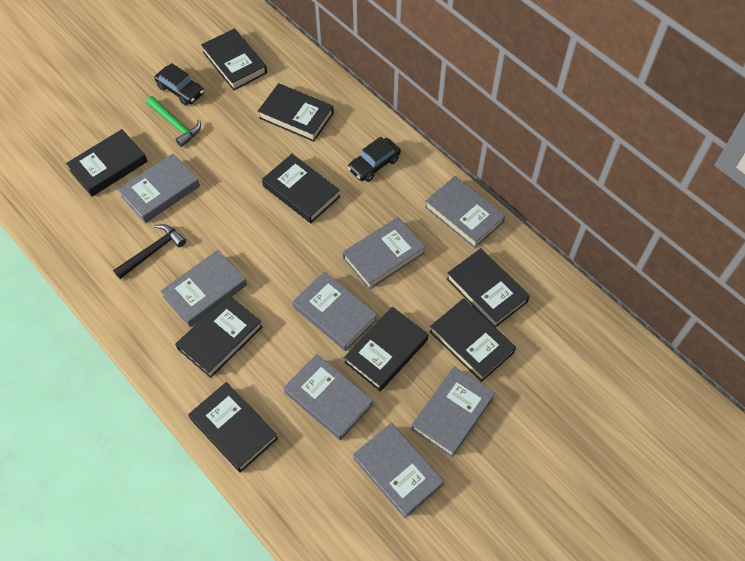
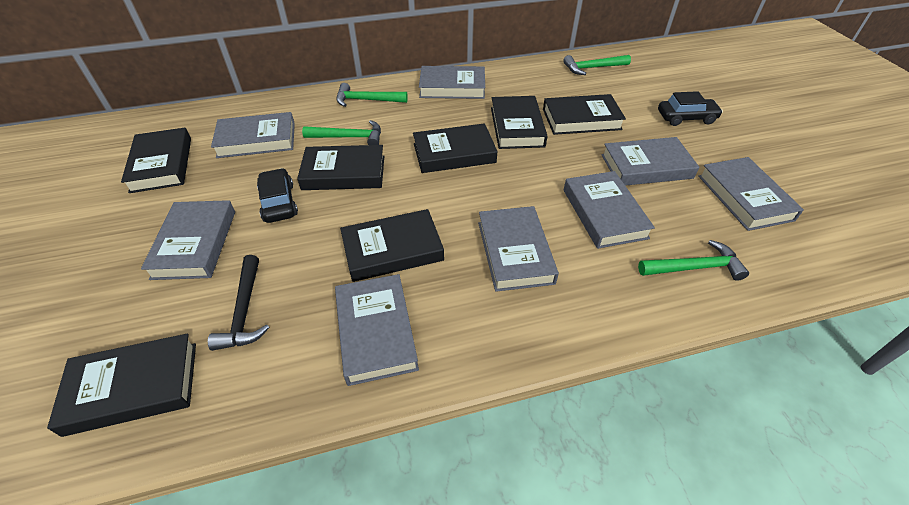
black book: 9 -> 7
green hammer: 1 -> 4

